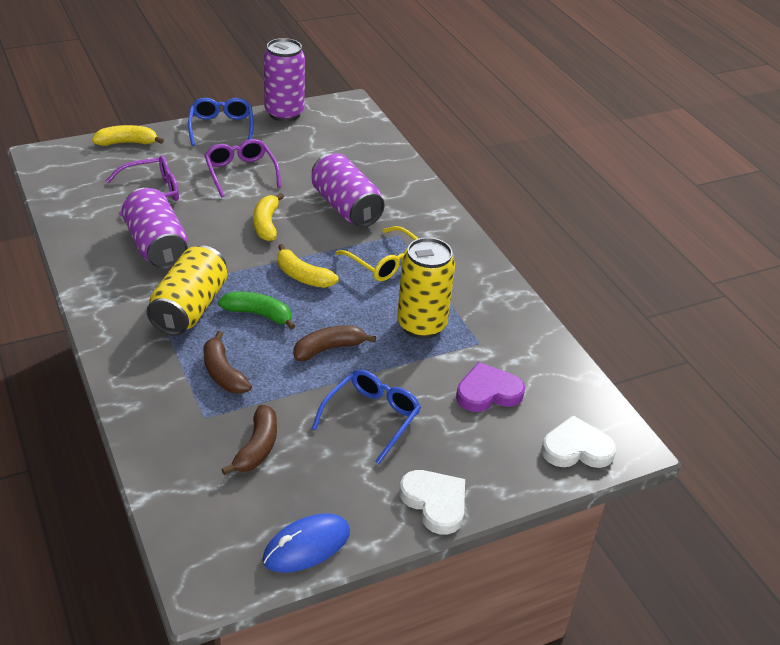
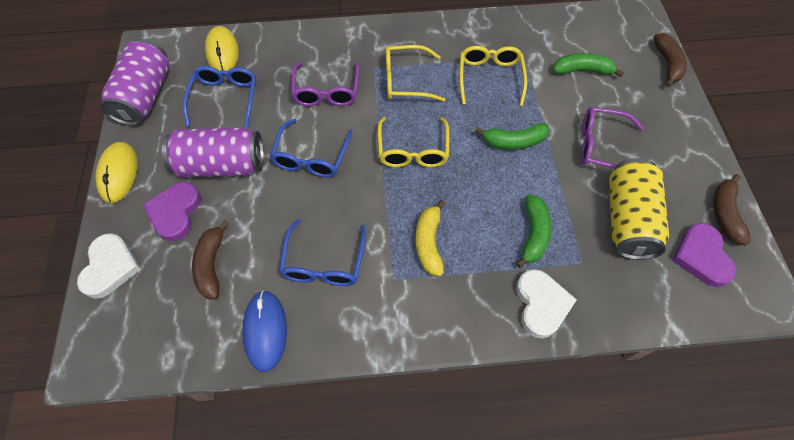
blue glasses: 2 -> 3
green banana: 1 -> 3
purple can: 3 -> 2
purple heart: 1 -> 2
yellow banana: 3 -> 1
yellow can: 2 -> 1
yellow glasses: 1 -> 3
yellow mouse: 0 -> 2

